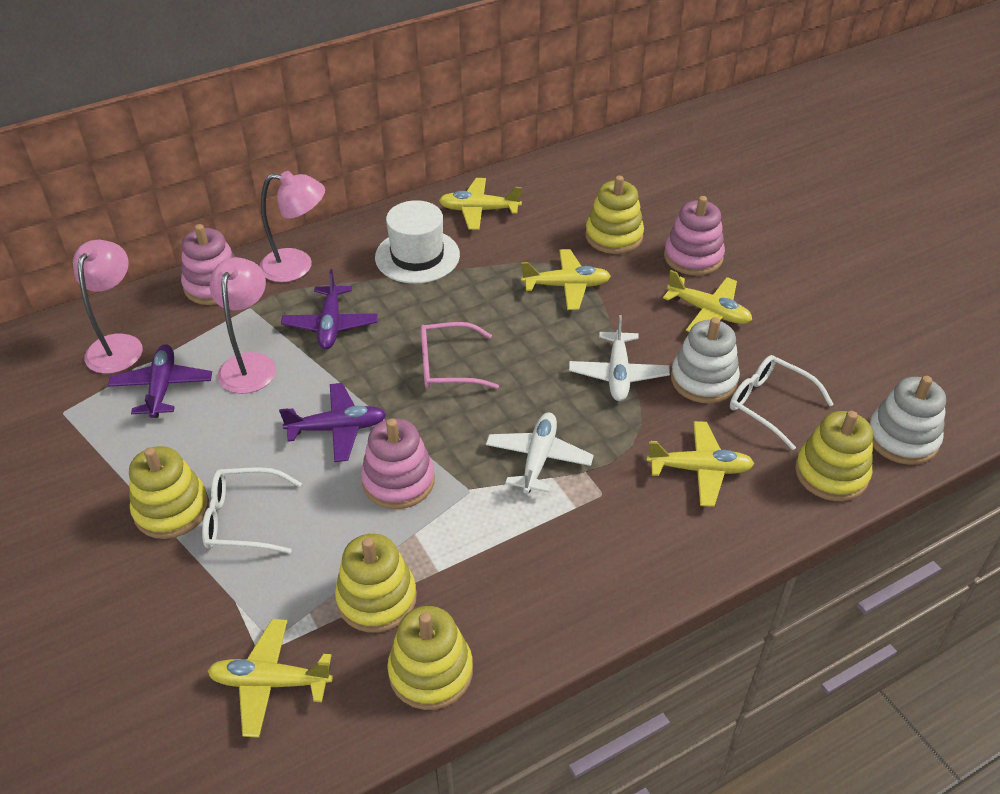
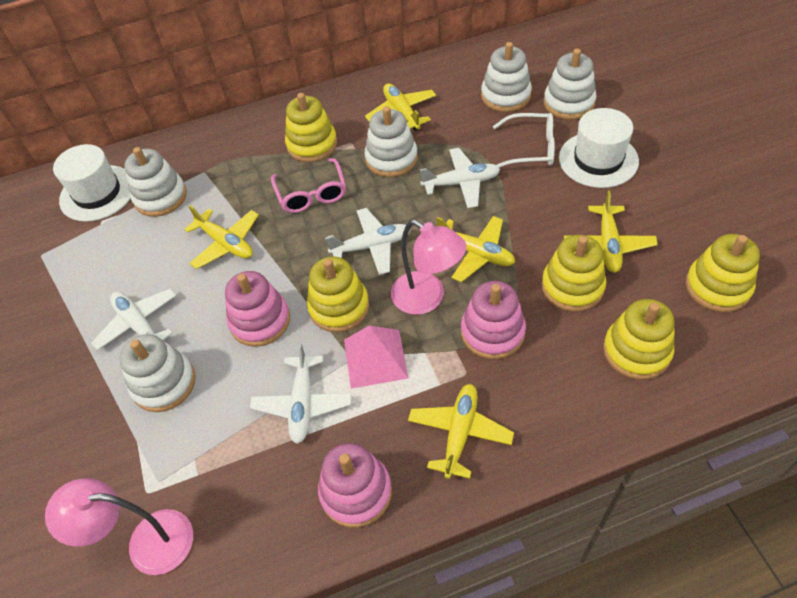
pink lamp: 3 -> 2
pink pyramid: 0 -> 1
purple plane: 3 -> 0
white glasses: 2 -> 1
white hat: 1 -> 2
white plane: 2 -> 4
white stacking toy: 2 -> 5

